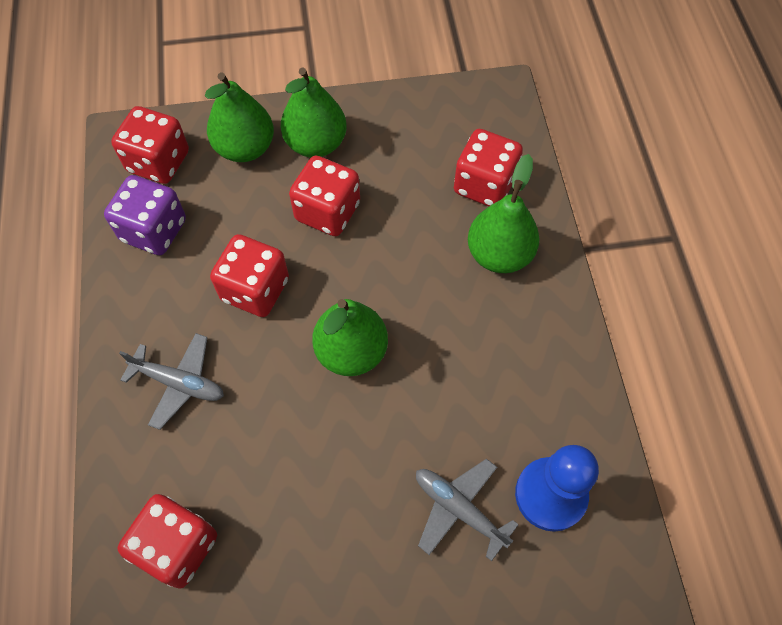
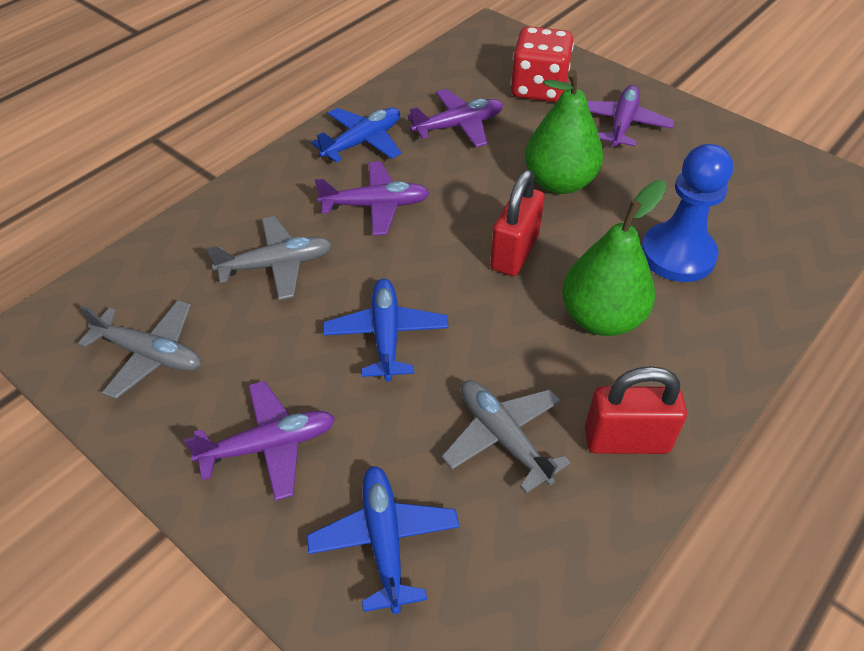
blue plane: 0 -> 3
green pear: 4 -> 2
grey plane: 2 -> 3
purple dice: 1 -> 0
purple plane: 0 -> 4
red dice: 5 -> 1
red padlock: 0 -> 2

